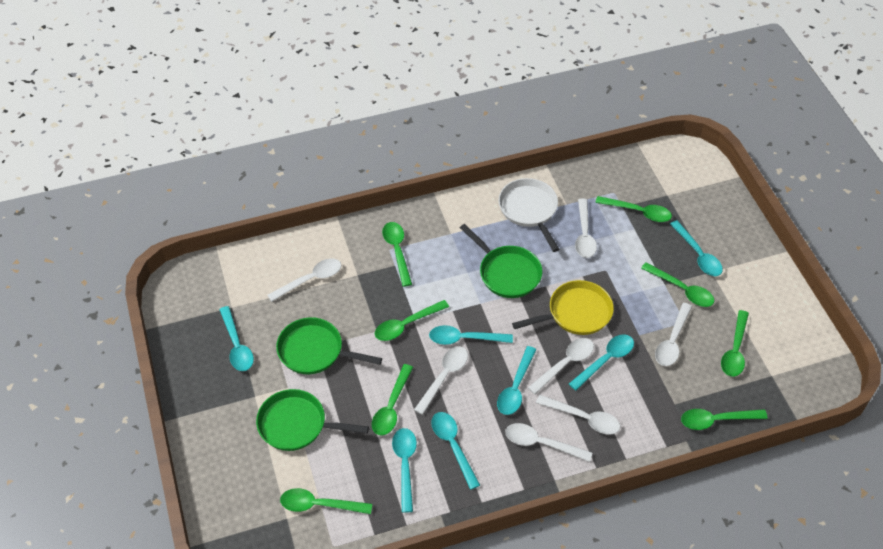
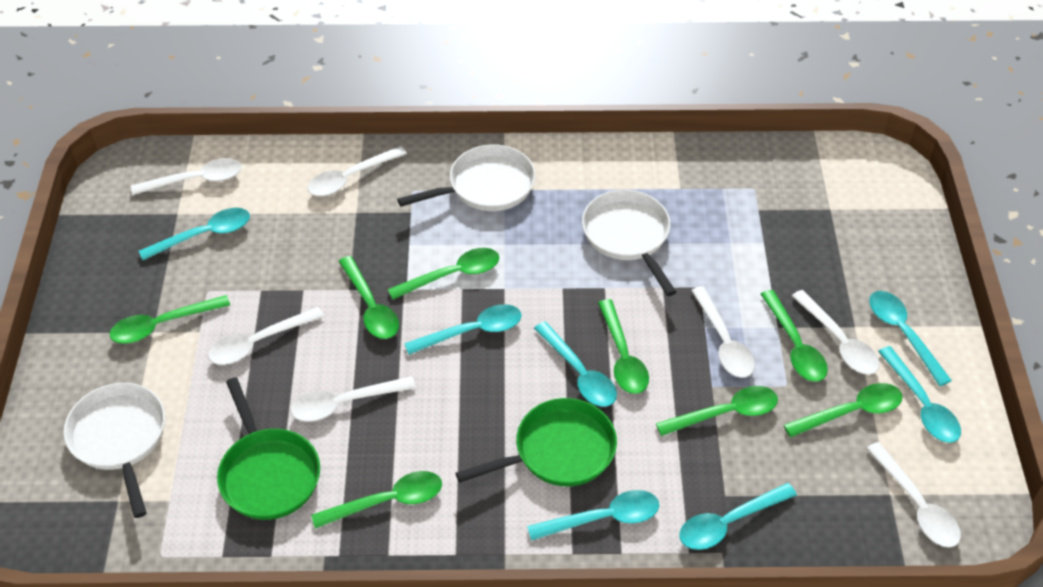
green pan: 3 -> 2
white pan: 1 -> 3
yellow pan: 1 -> 0

